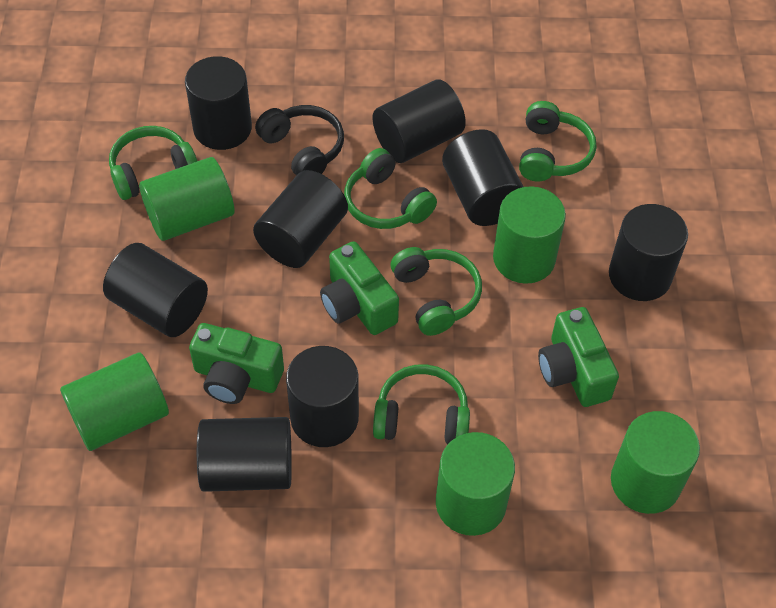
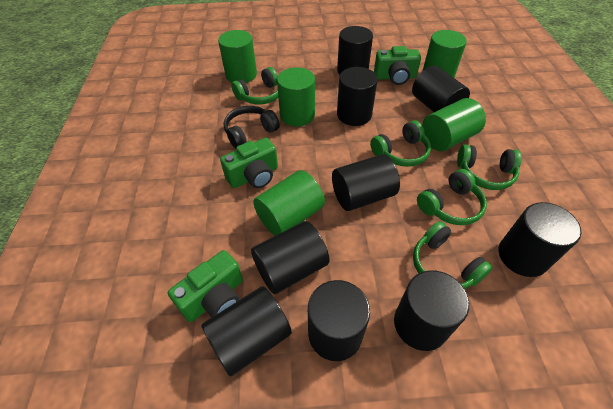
black cylinder: 8 -> 9

